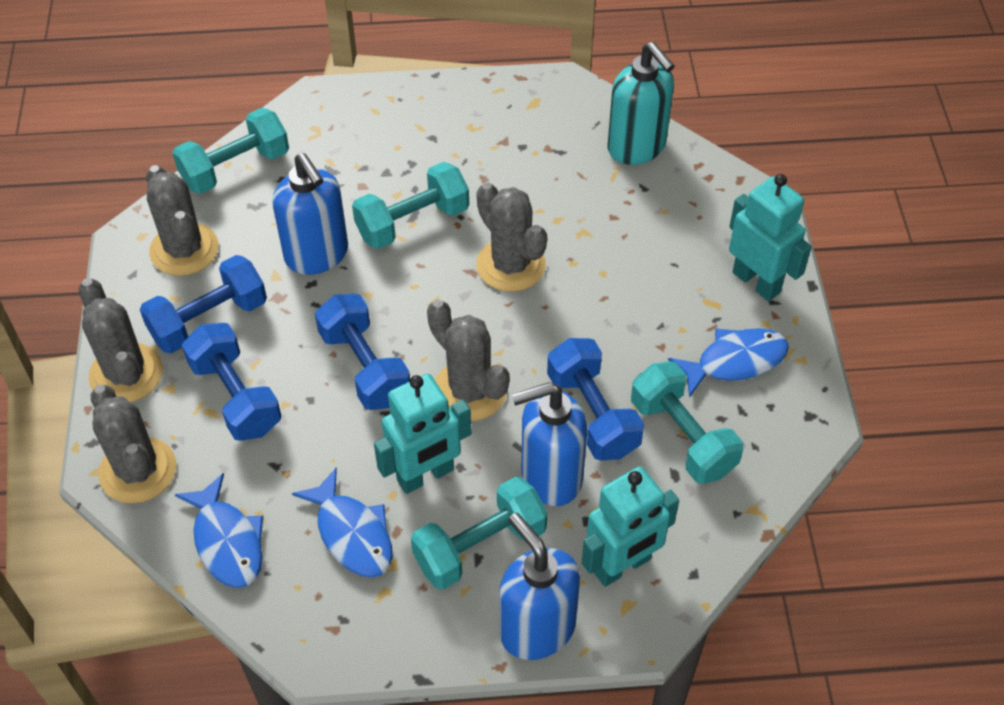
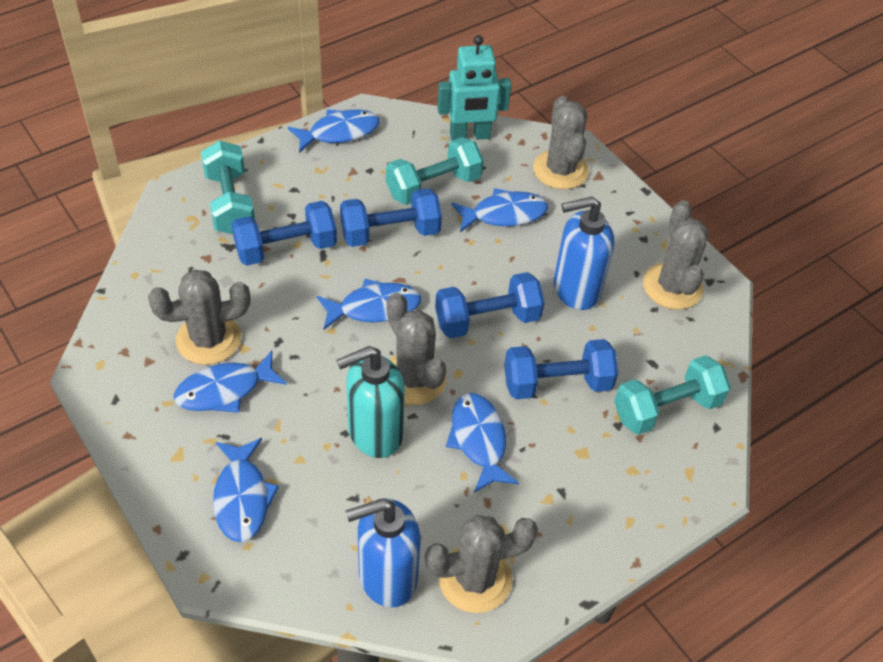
blue fish: 3 -> 6
blue soap dispenser: 3 -> 2
turquoise dumbbell: 4 -> 3
turquoise robot: 3 -> 1

